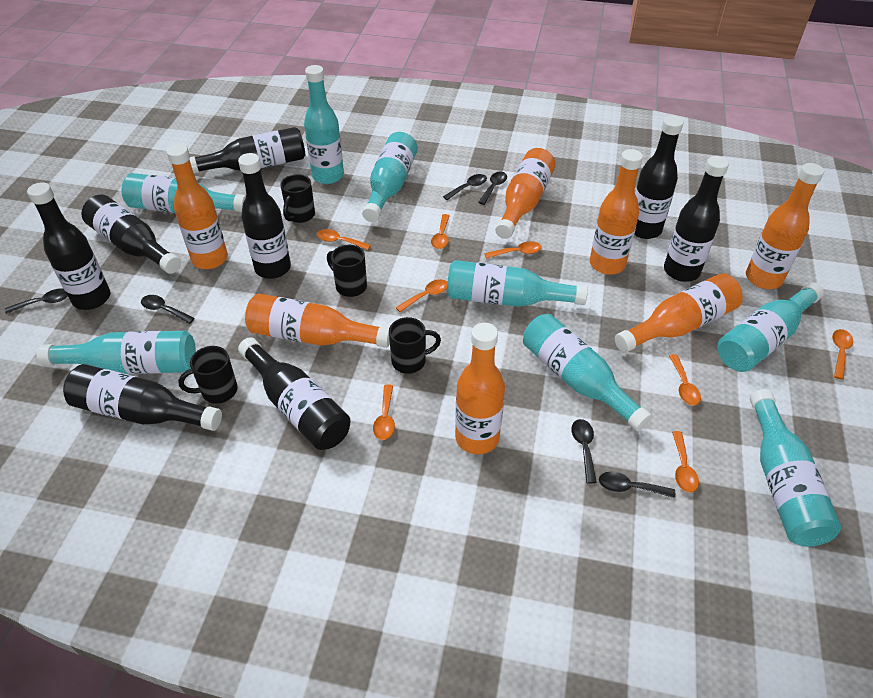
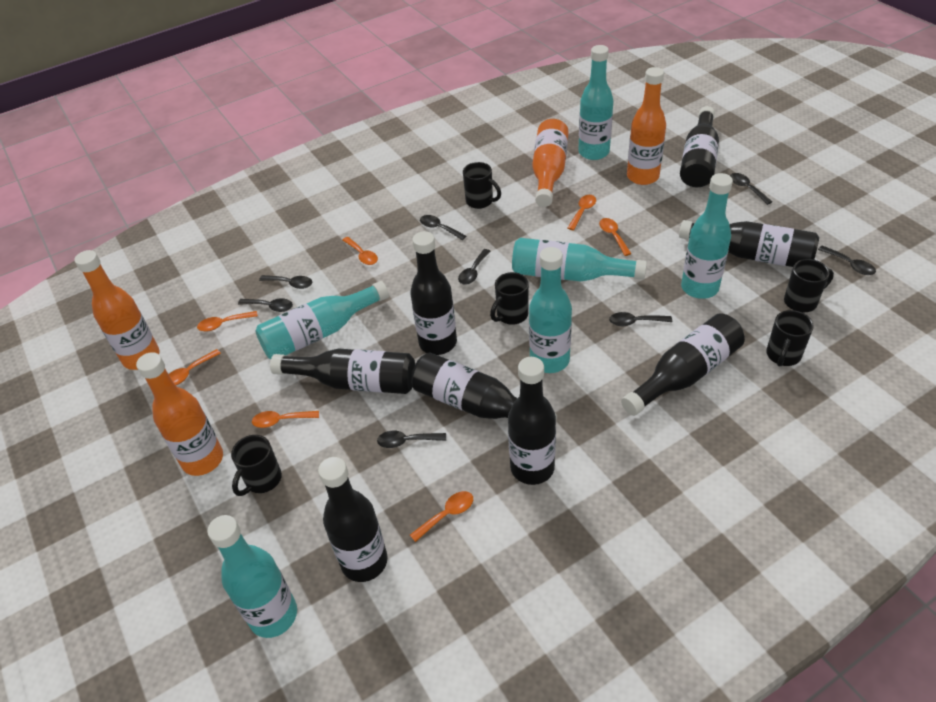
black mug: 4 -> 5
black spoon: 6 -> 8
orange bottle: 7 -> 4
orange spoon: 8 -> 7
turquoise bottle: 8 -> 6

